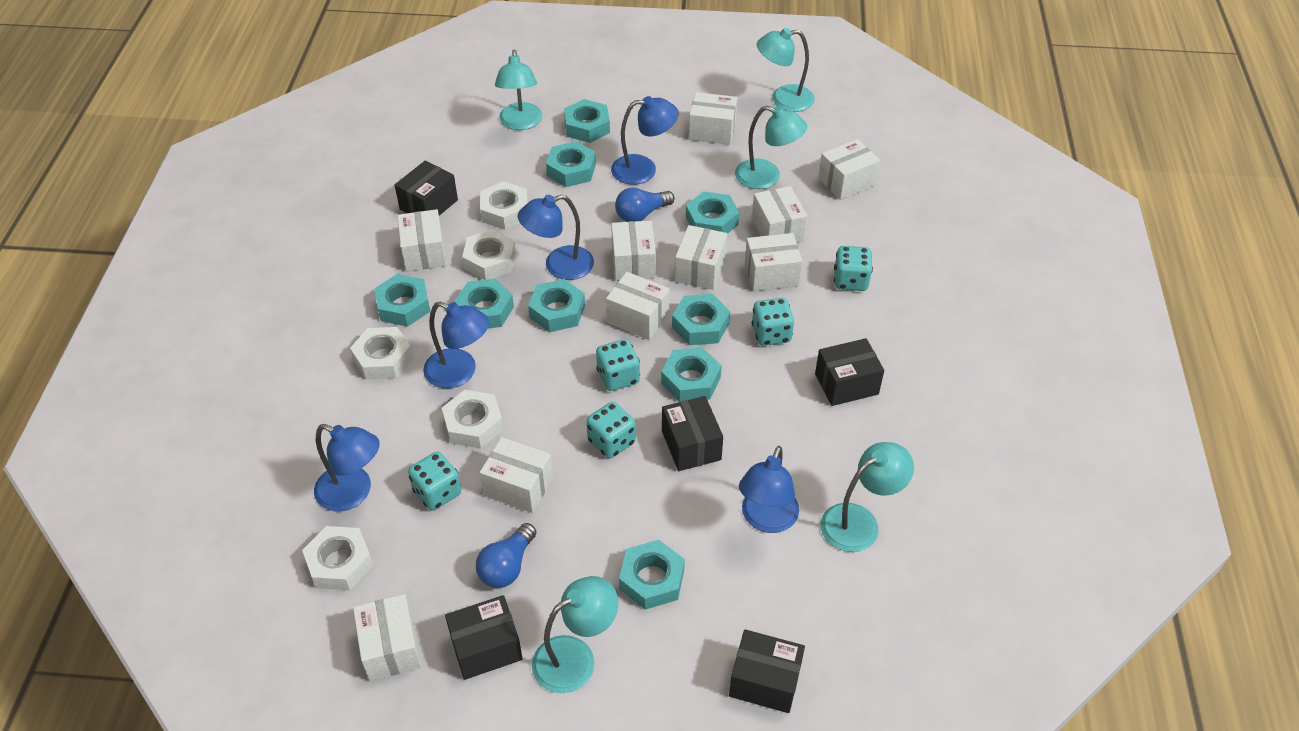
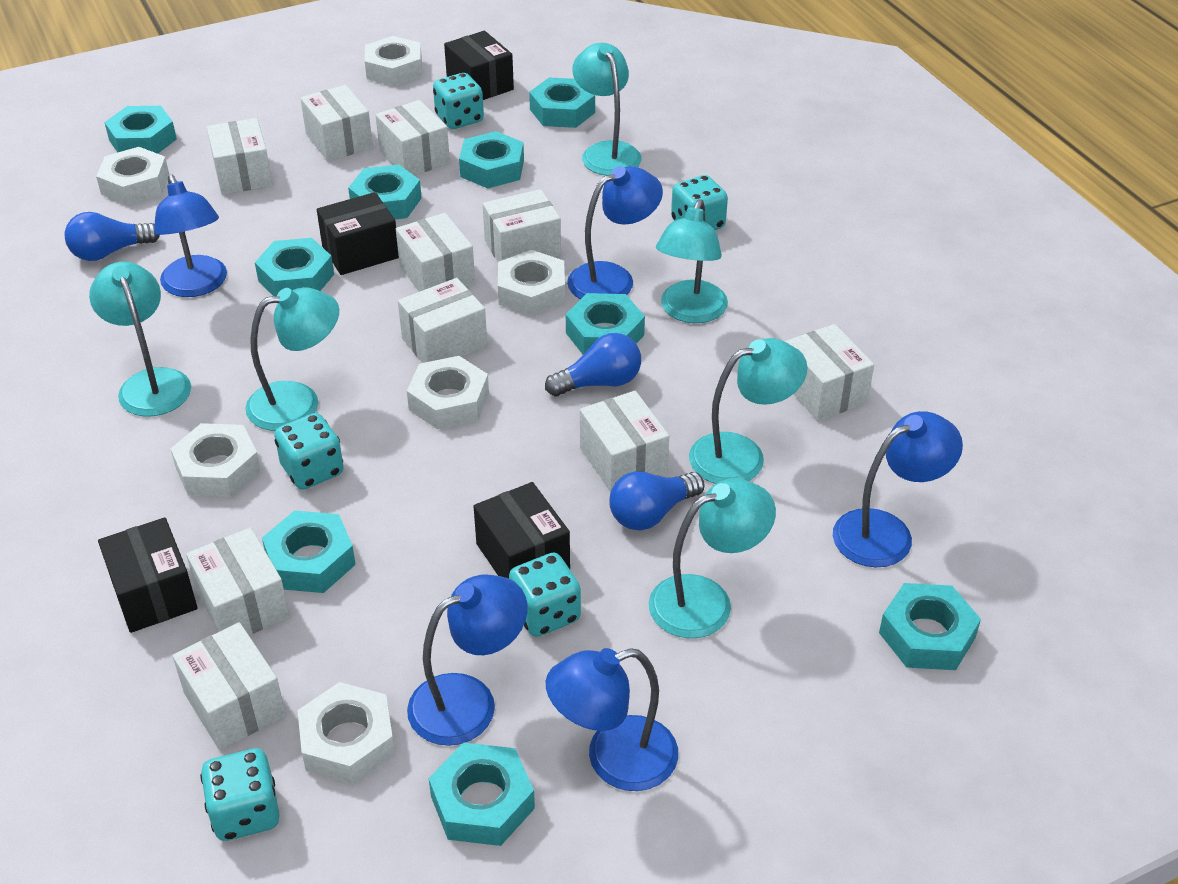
black box: 5 -> 4
blue light bulb: 2 -> 3
turquoise lamp: 5 -> 6
white nut: 5 -> 6

